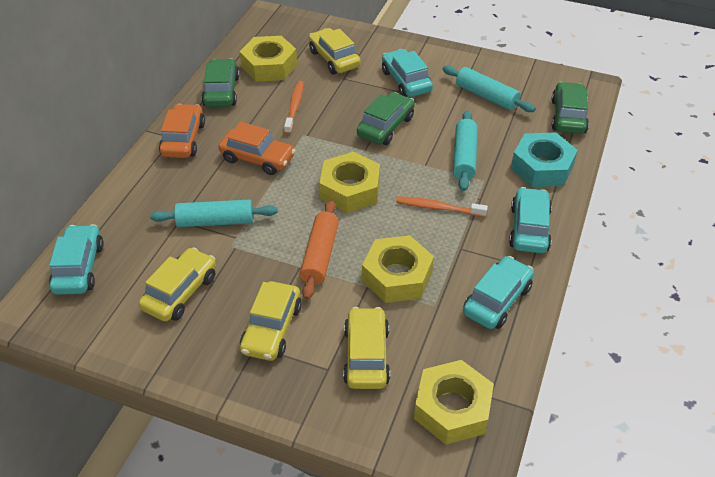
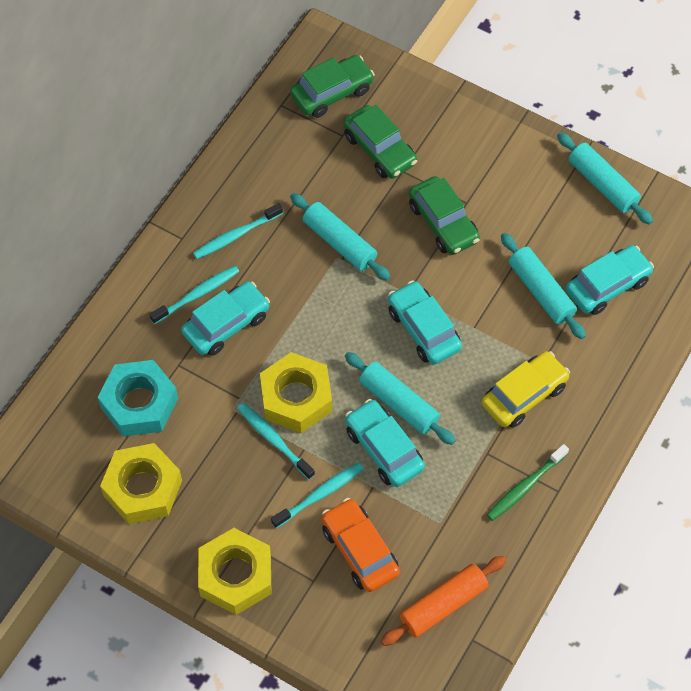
green toothbrush: 0 -> 1
orange car: 2 -> 1
orange toothbrush: 2 -> 0
turquoise rolling pin: 3 -> 4
turquoise toothbrush: 0 -> 4
yellow car: 4 -> 1
yellow nut: 4 -> 3

